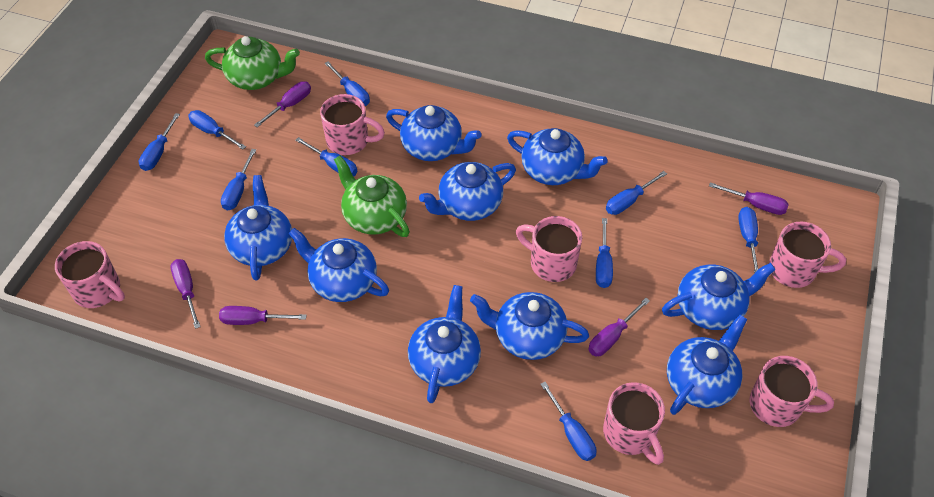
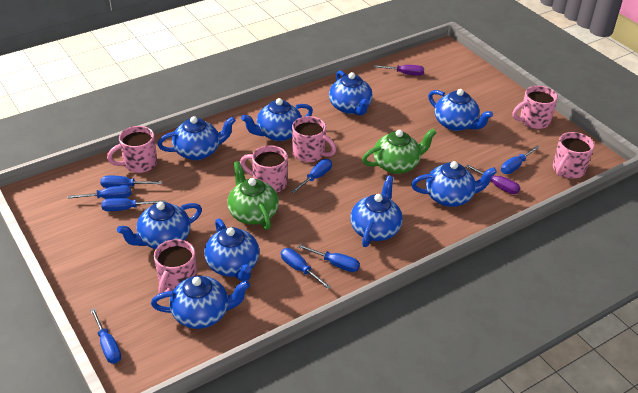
blue screwdriver: 9 -> 8
purple screwdriver: 5 -> 2

